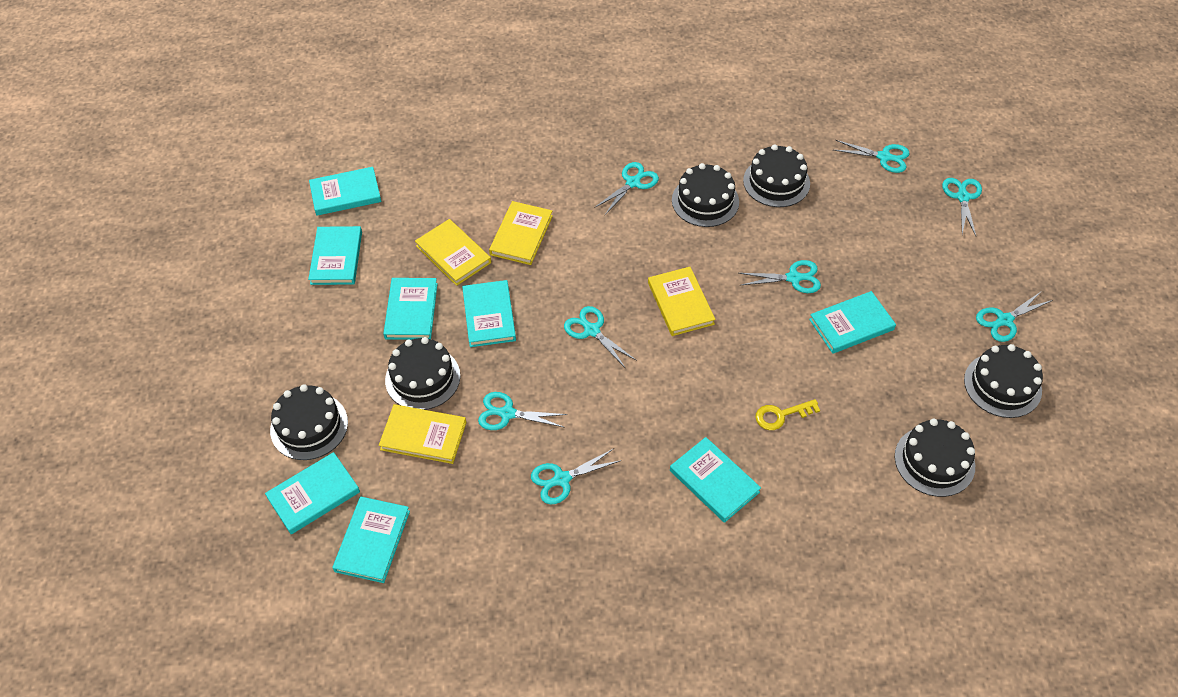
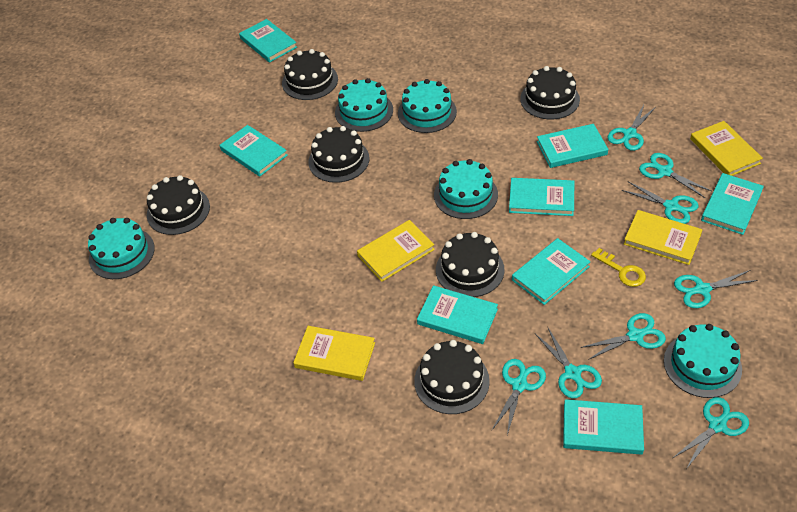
turquoise cake: 0 -> 5

